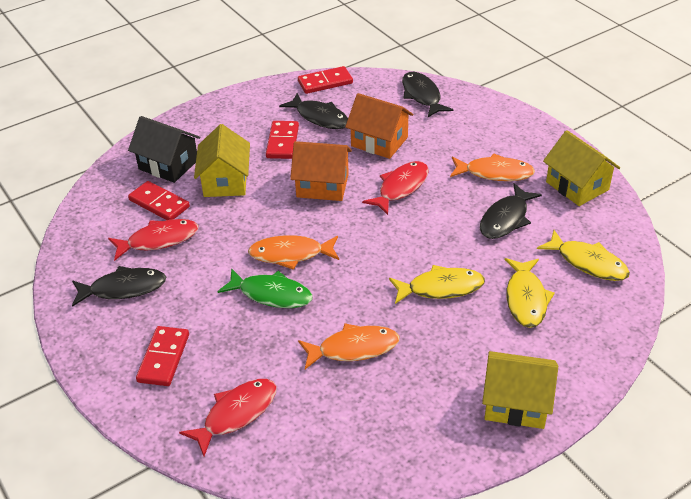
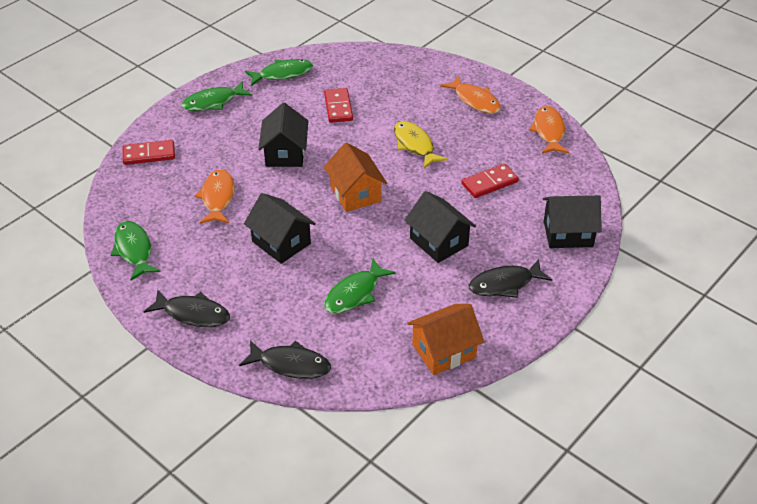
black fish: 4 -> 3
black house: 1 -> 4
green fish: 1 -> 4
red domino: 4 -> 3
red fish: 3 -> 0
yellow fish: 3 -> 1
yellow house: 3 -> 0

